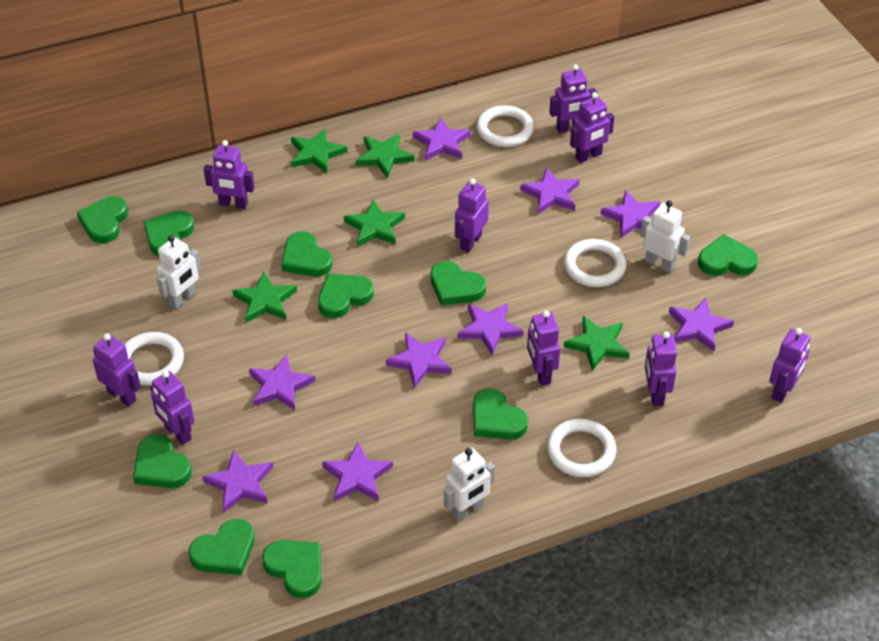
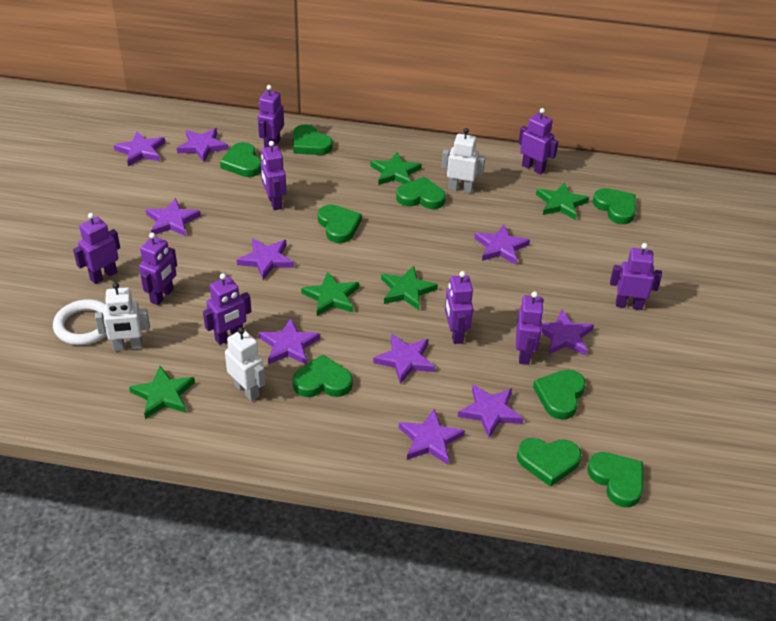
green heart: 10 -> 9
purple star: 9 -> 10
white ring: 4 -> 1

